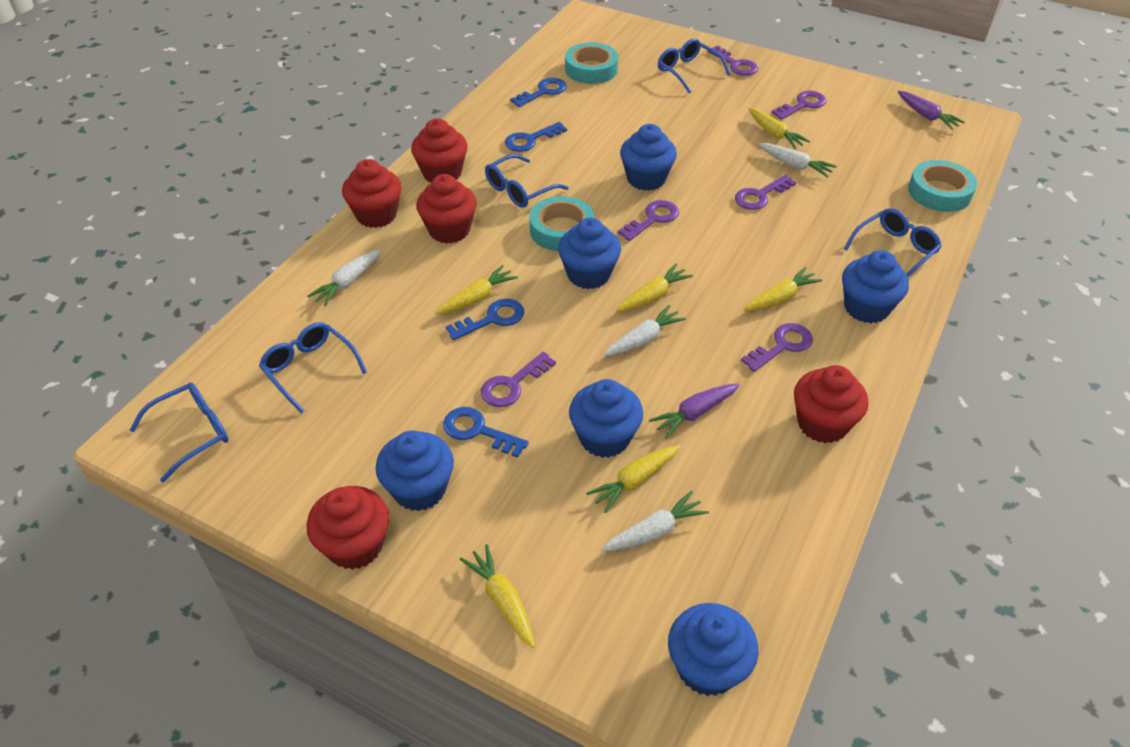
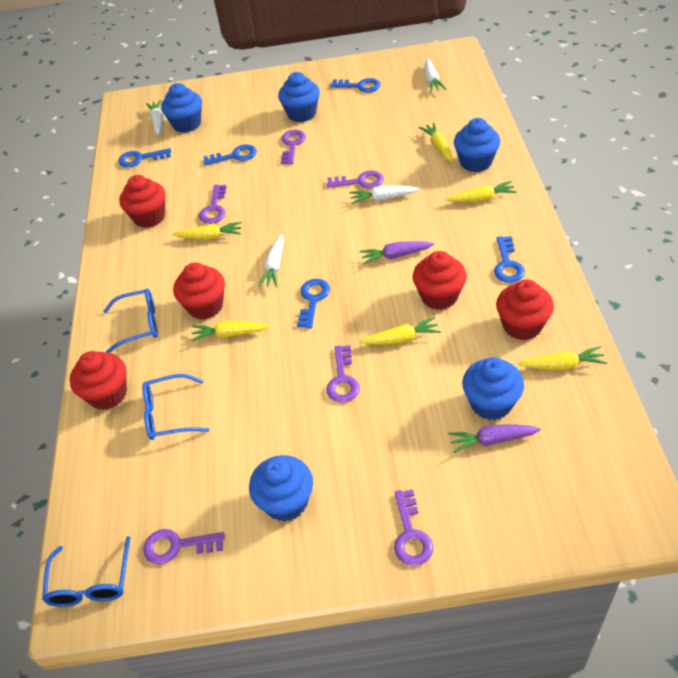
blue cupcake: 6 -> 5
blue glasses: 5 -> 3
blue key: 4 -> 5
turquoise tape: 3 -> 0

